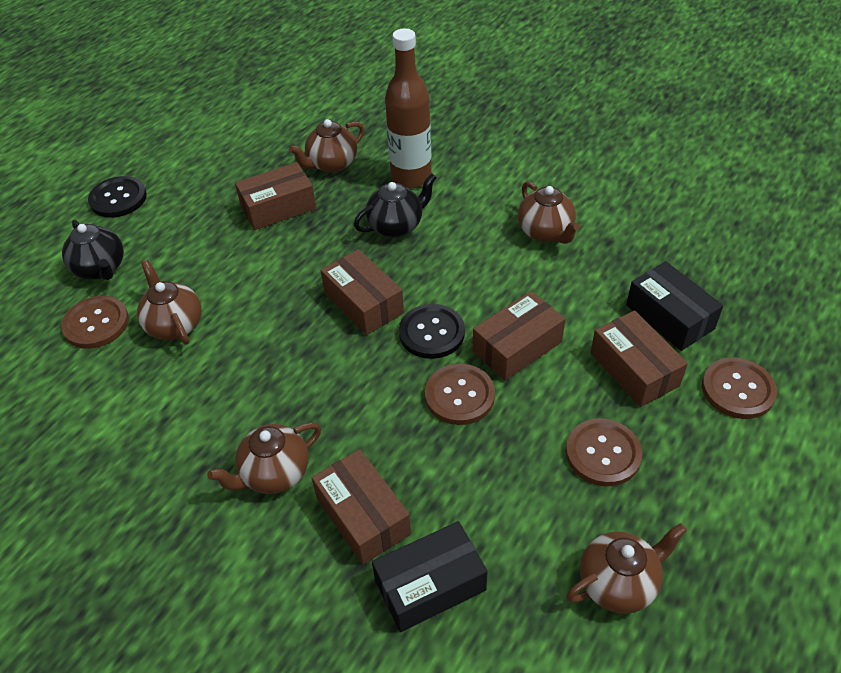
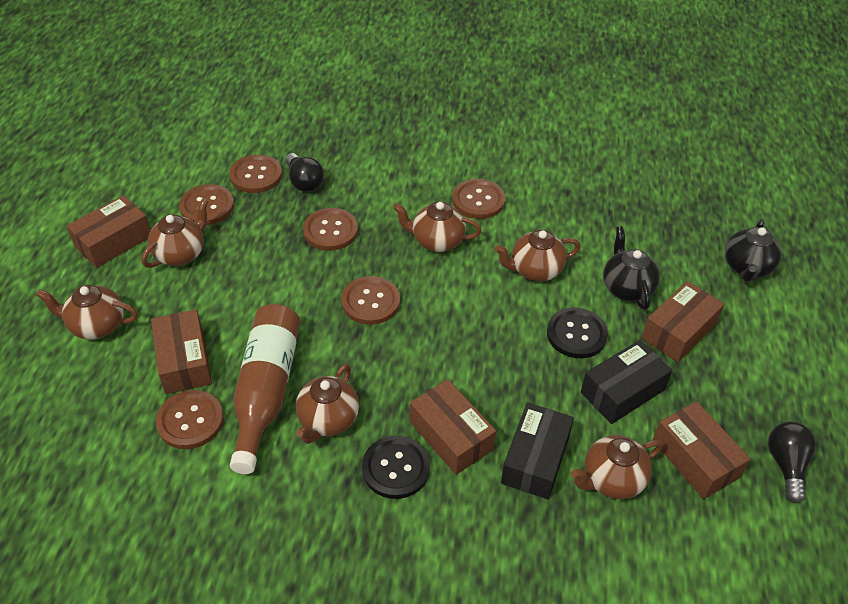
black light bulb: 0 -> 2
brown button: 4 -> 6
brown teapot: 5 -> 6

